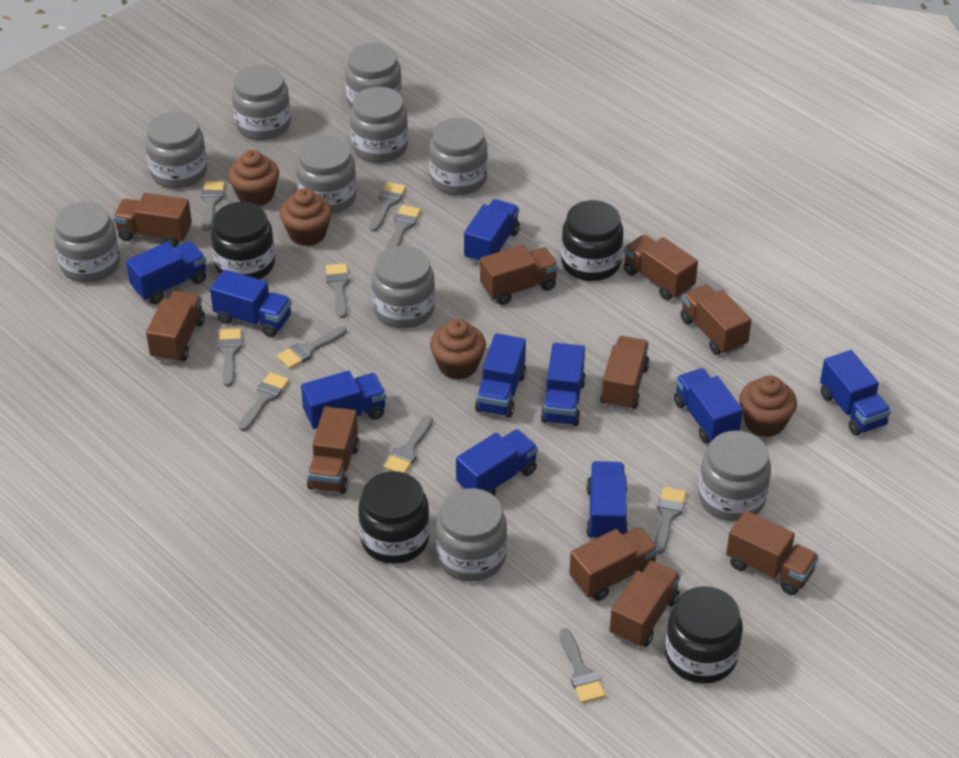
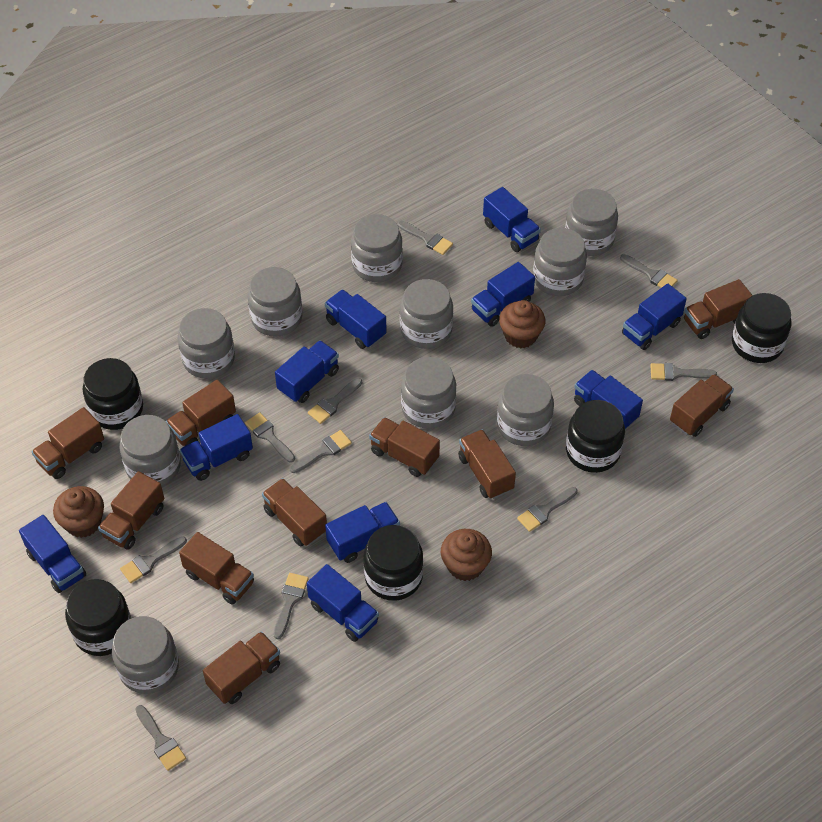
black jar: 4 -> 5
brown cupcake: 4 -> 3

